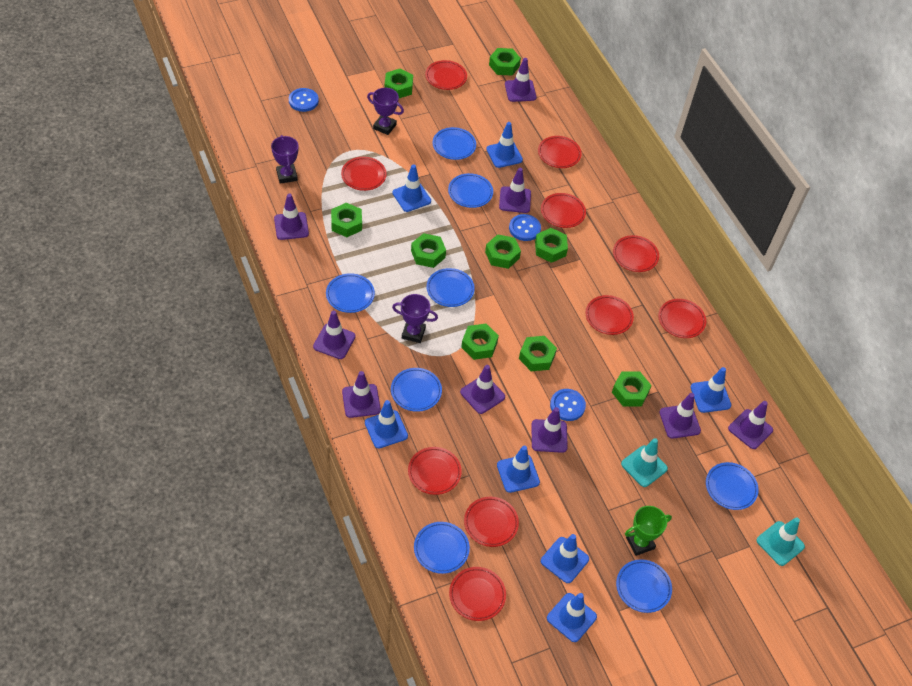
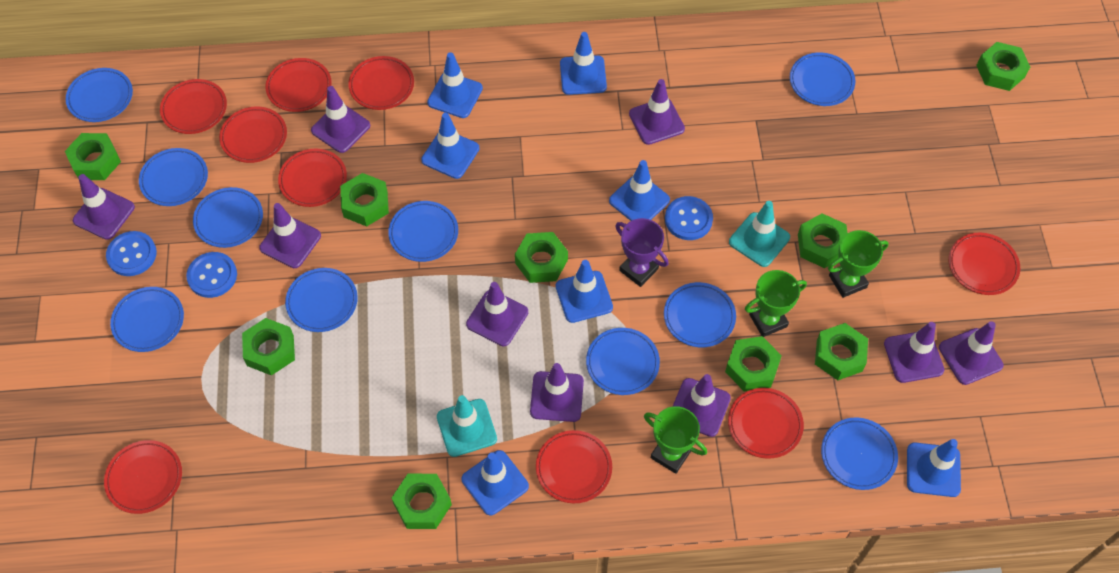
blue plate: 8 -> 10
green trophy: 1 -> 3
purple trophy: 3 -> 1
red plate: 10 -> 9

